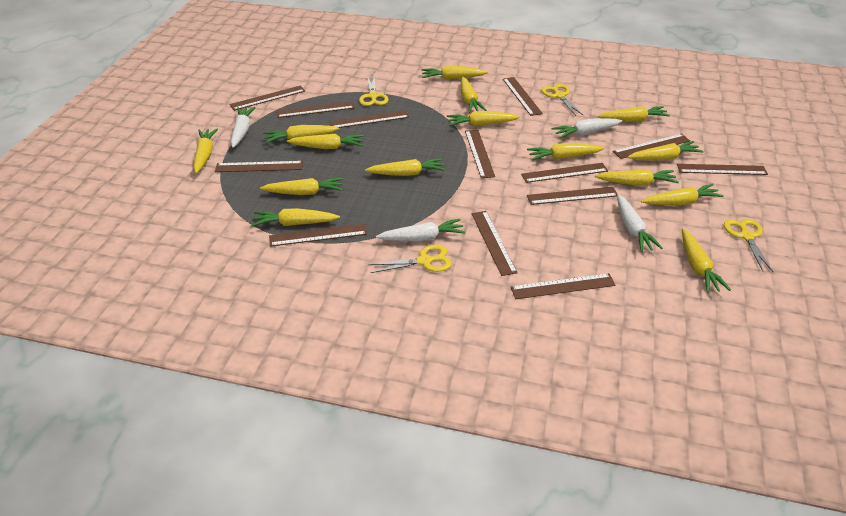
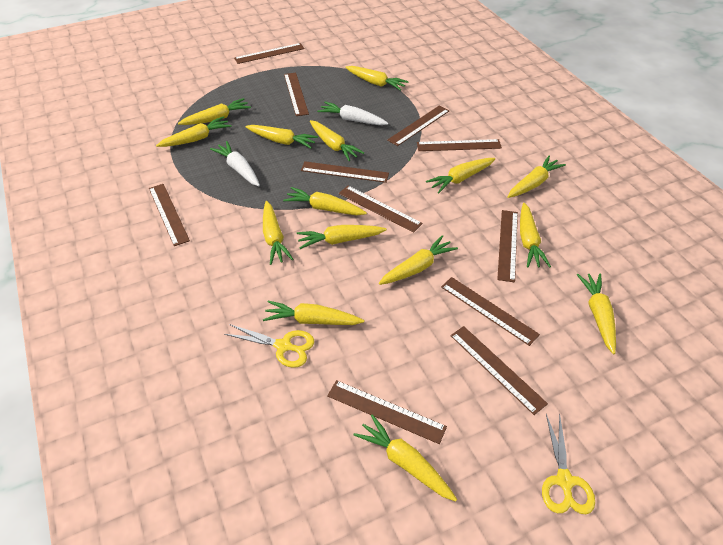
brown ruler: 13 -> 11
white carrot: 4 -> 2
yellow scissors: 4 -> 2

